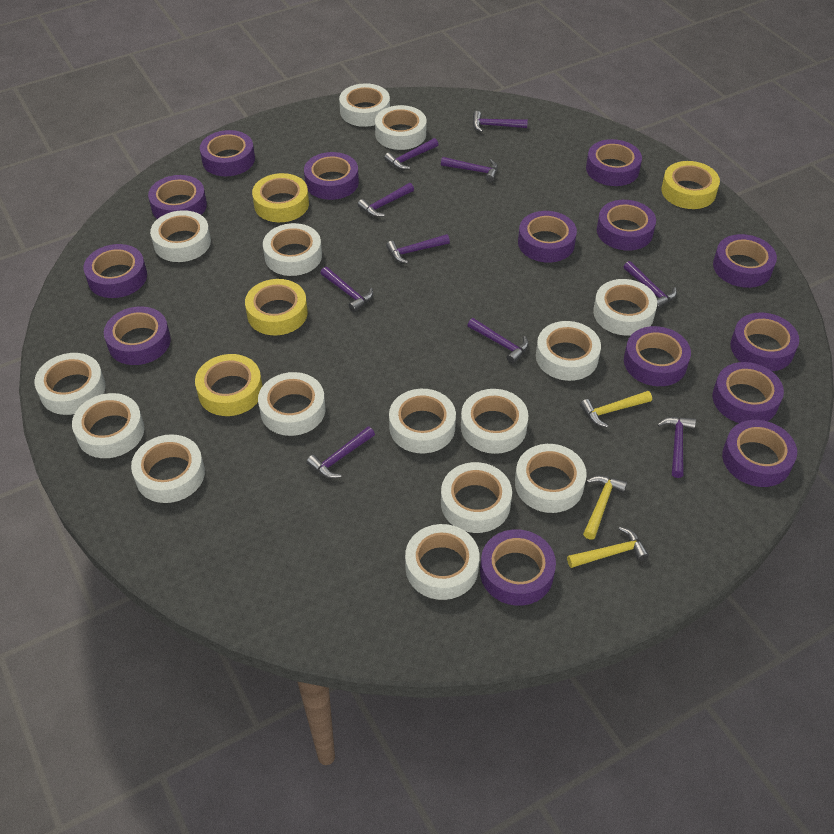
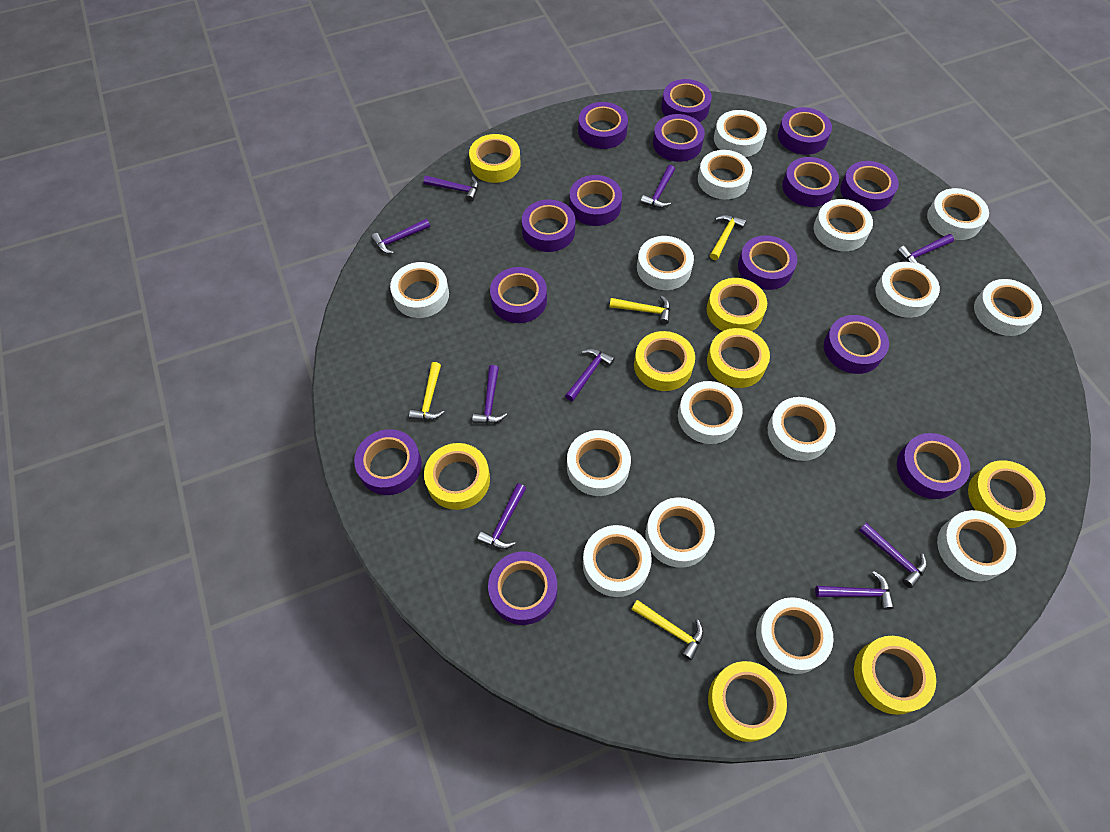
purple hammer: 10 -> 9
yellow hammer: 3 -> 4
yellow tape: 4 -> 8

